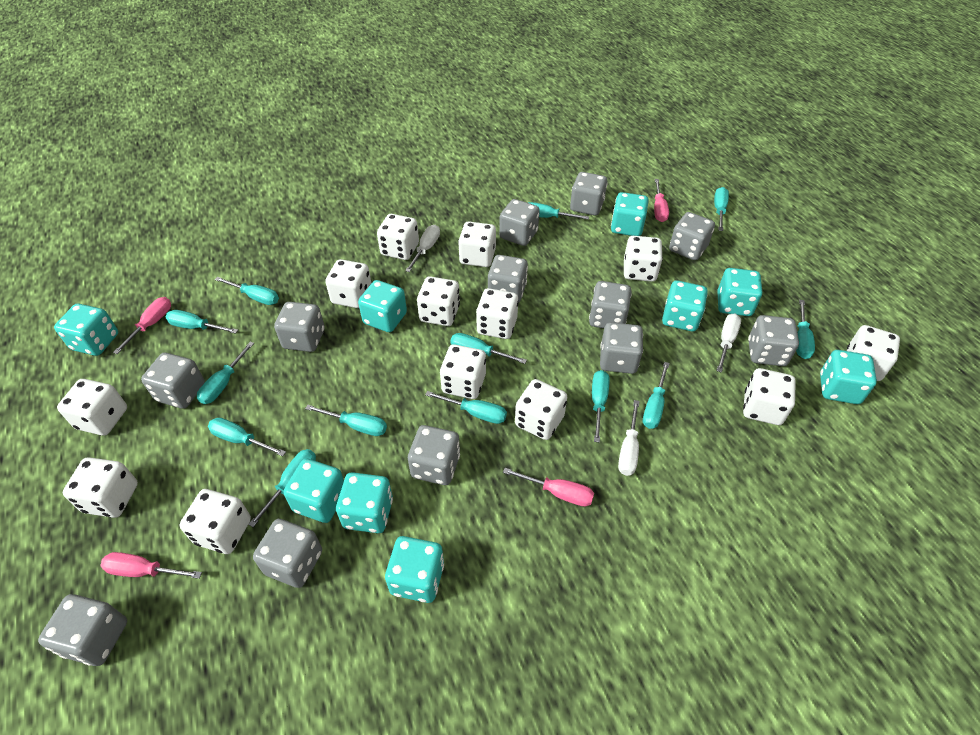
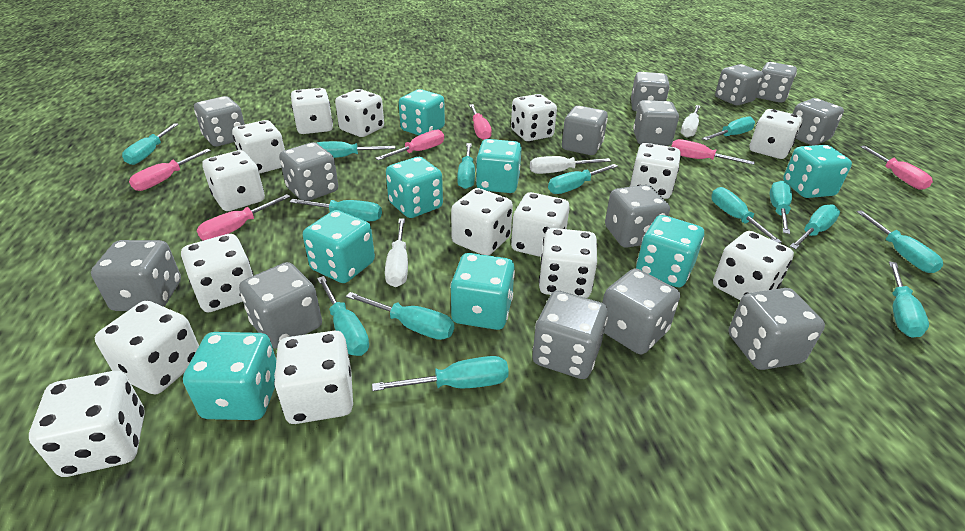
grey dice: 12 -> 14
pink screwdriver: 4 -> 6
turquoise dice: 9 -> 8
turquoise screwdriver: 13 -> 14
white dice: 13 -> 15

